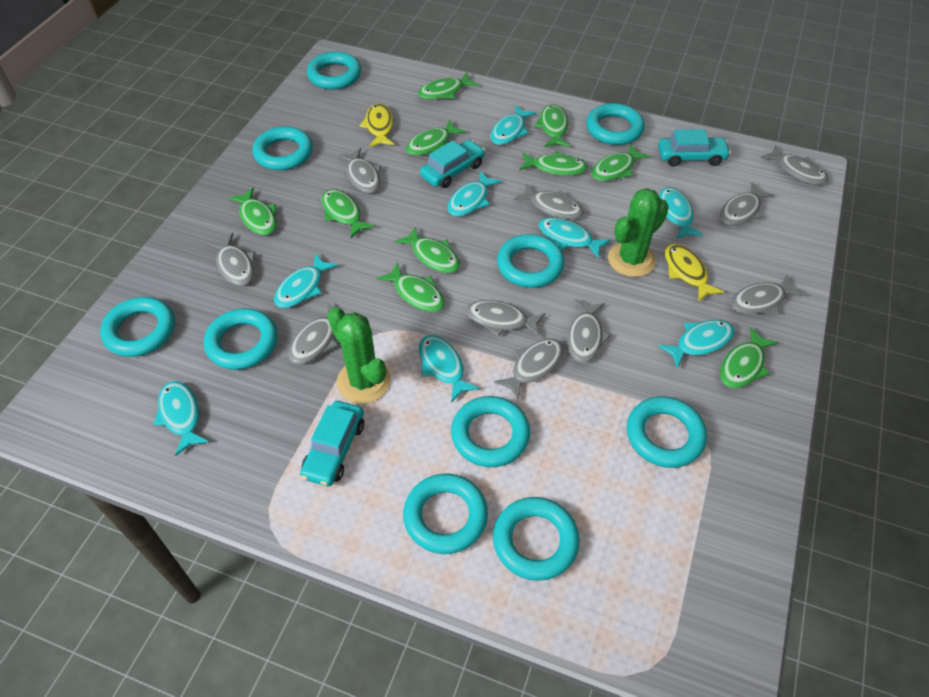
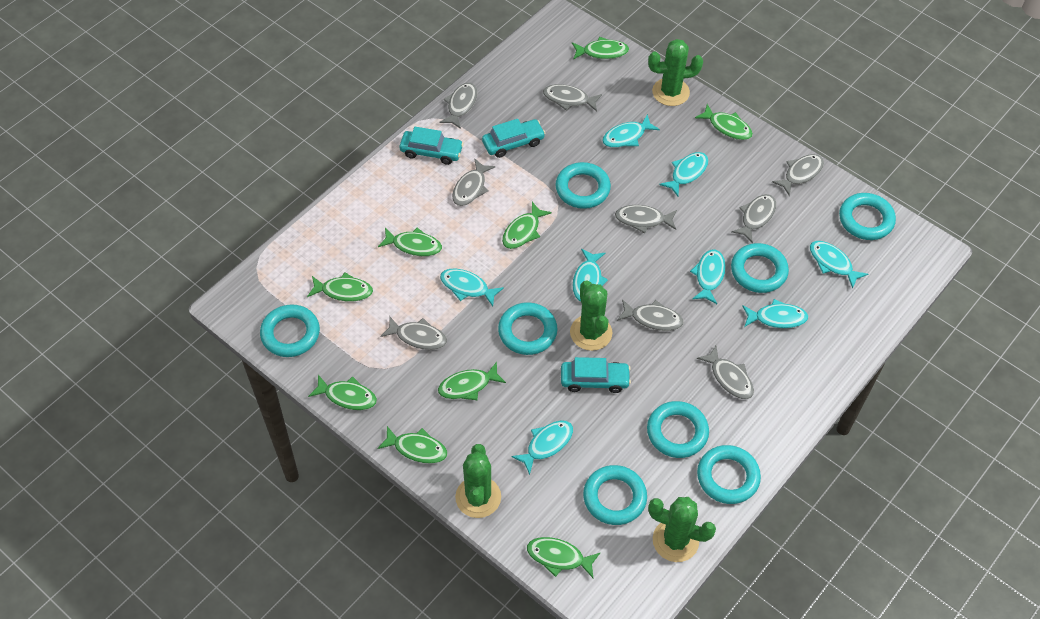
green cactus: 2 -> 4
green fish: 10 -> 9
grey fish: 10 -> 9
turquoise ring: 10 -> 8
yellow fish: 2 -> 0

